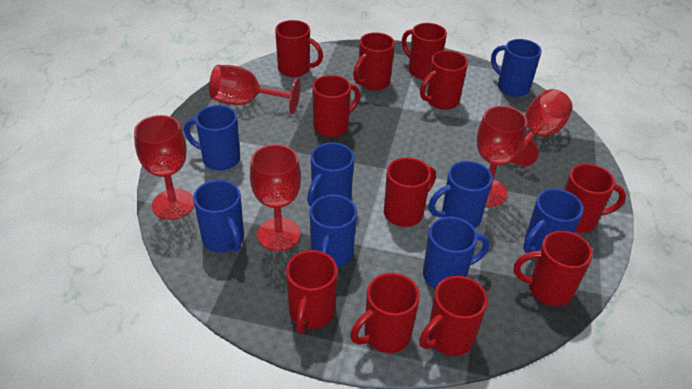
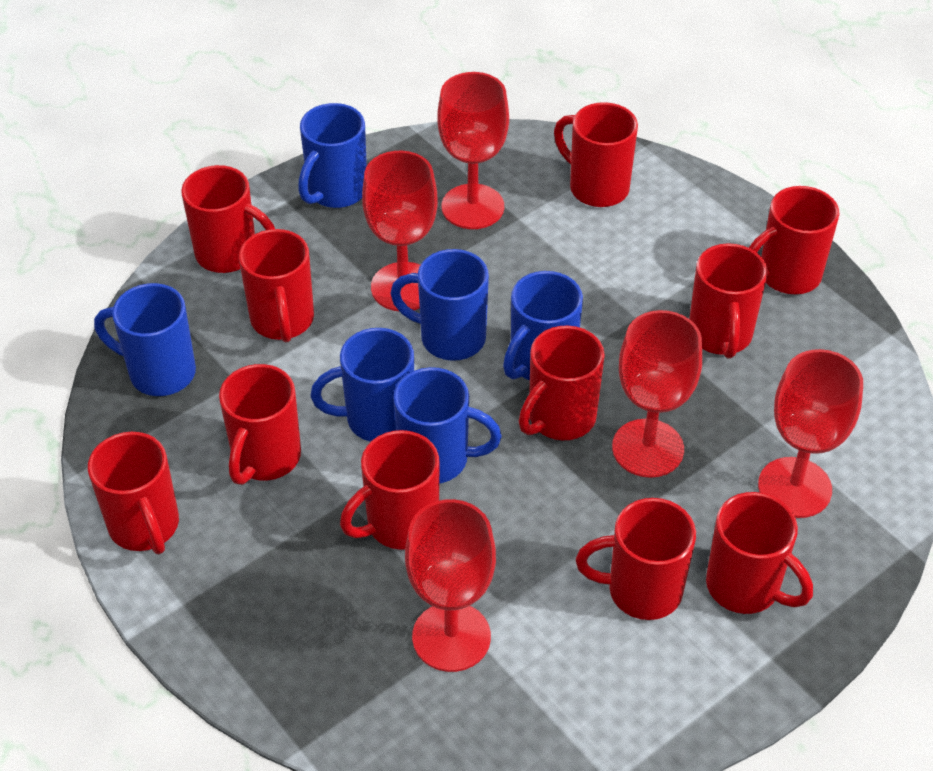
blue mug: 8 -> 6

